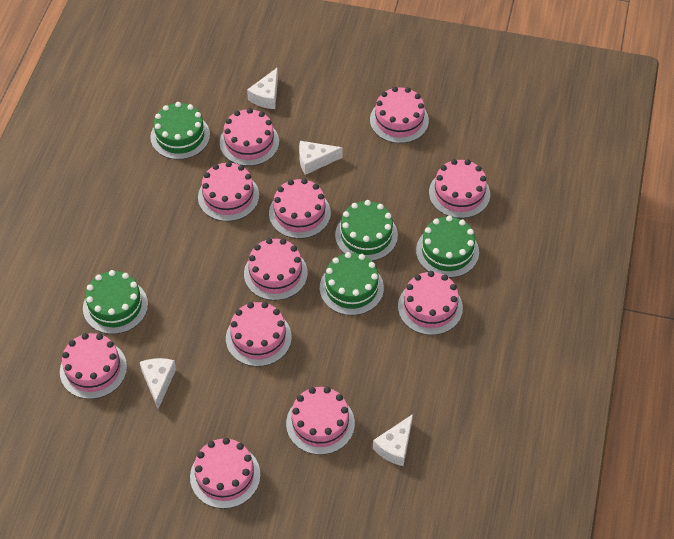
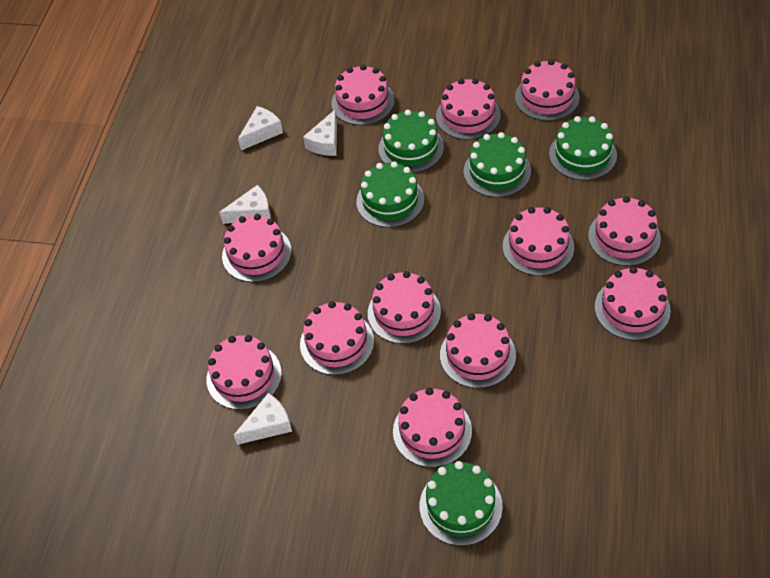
pink cake: 11 -> 12

